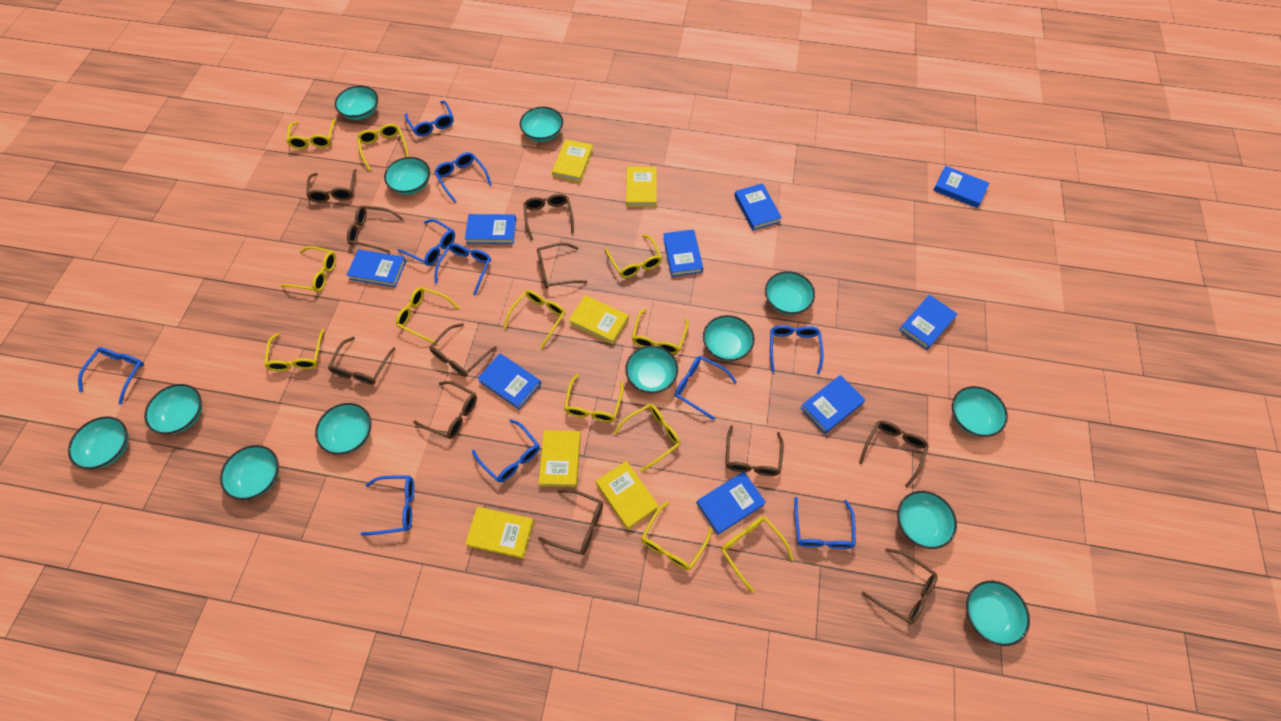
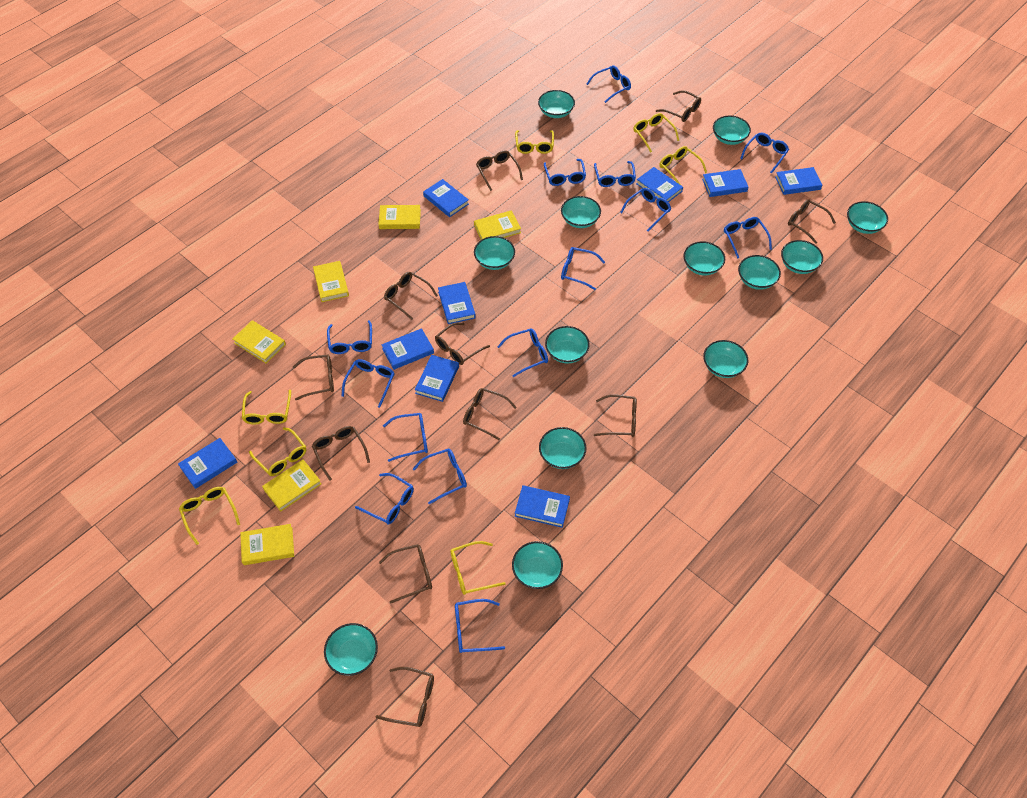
blue glasses: 10 -> 14
yellow glasses: 12 -> 7

